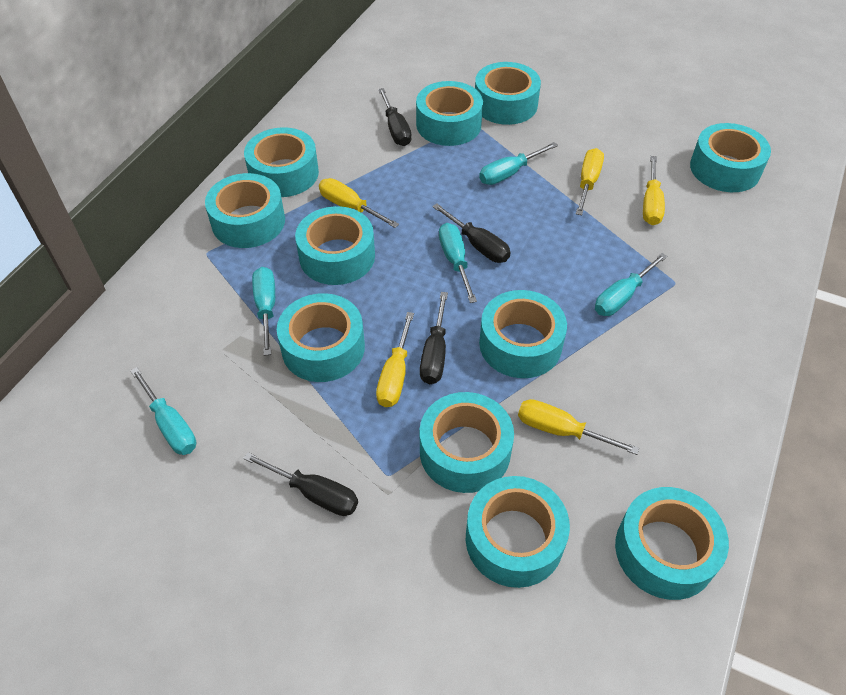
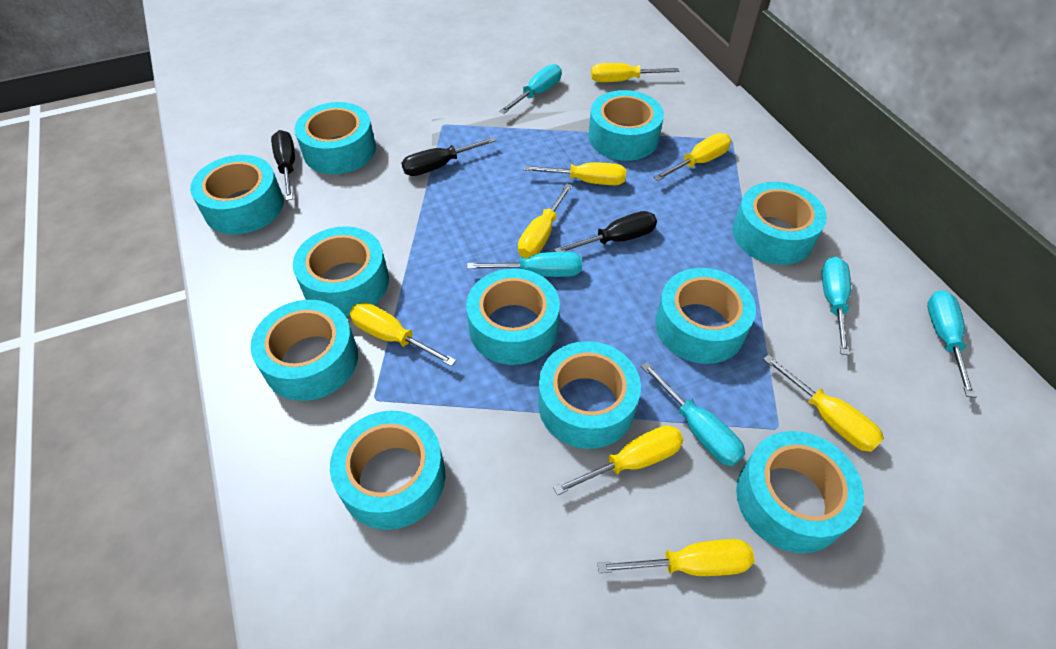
black screwdriver: 4 -> 3
yellow screwdriver: 5 -> 8

